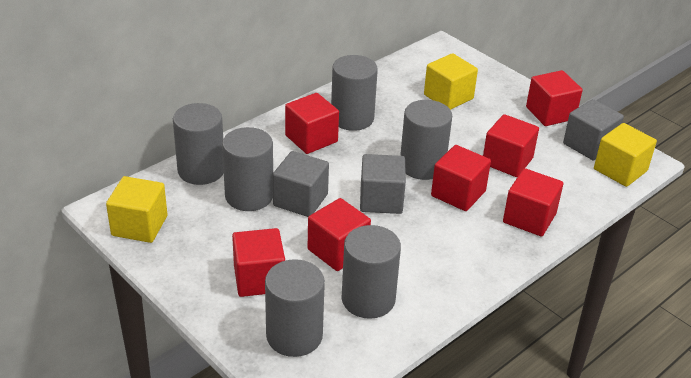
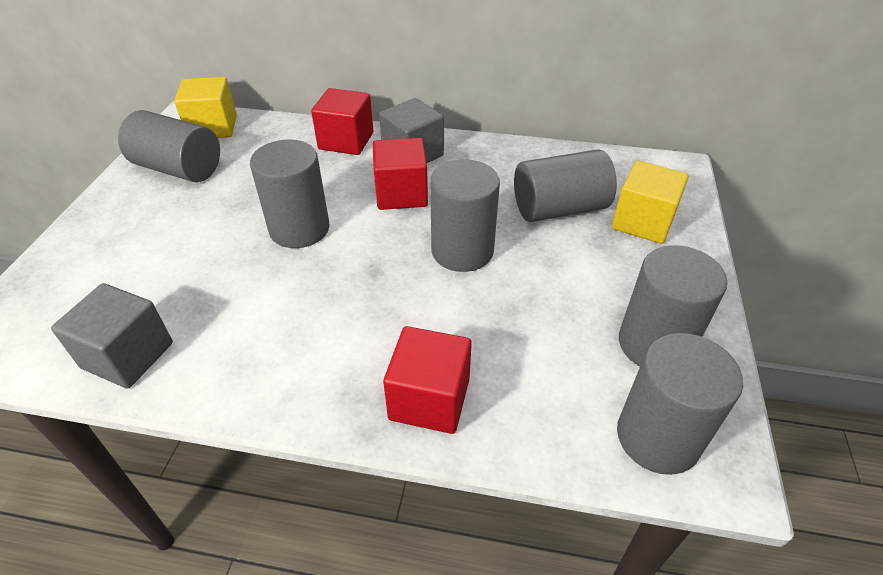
grey cube: 3 -> 2
red cube: 7 -> 3
yellow cube: 3 -> 2

